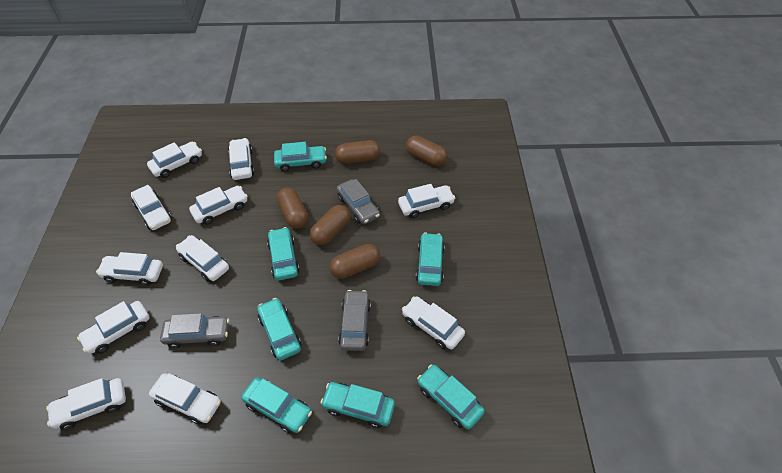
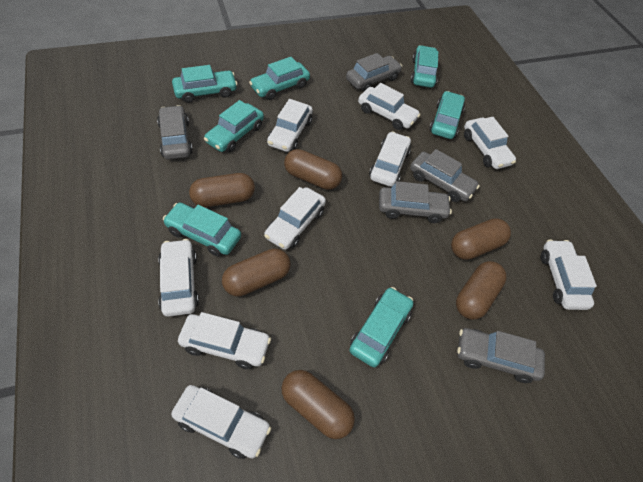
brown capsule: 5 -> 6
grey car: 3 -> 5
white car: 11 -> 9

